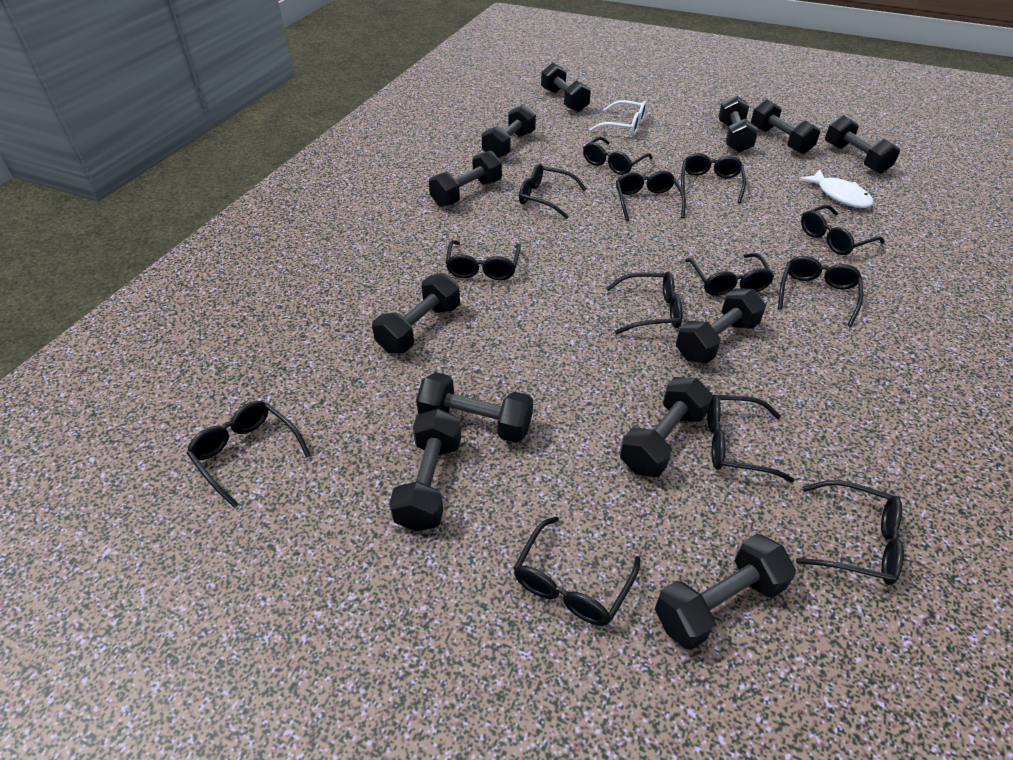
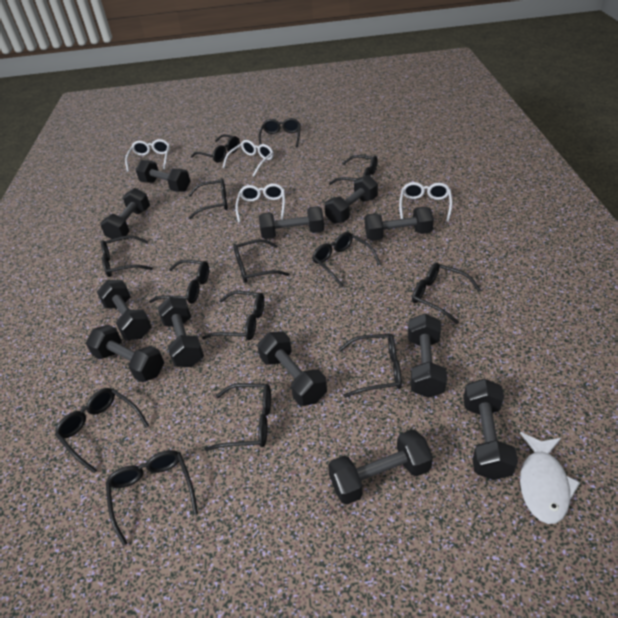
black glasses: 13 -> 14
white glasses: 1 -> 4

